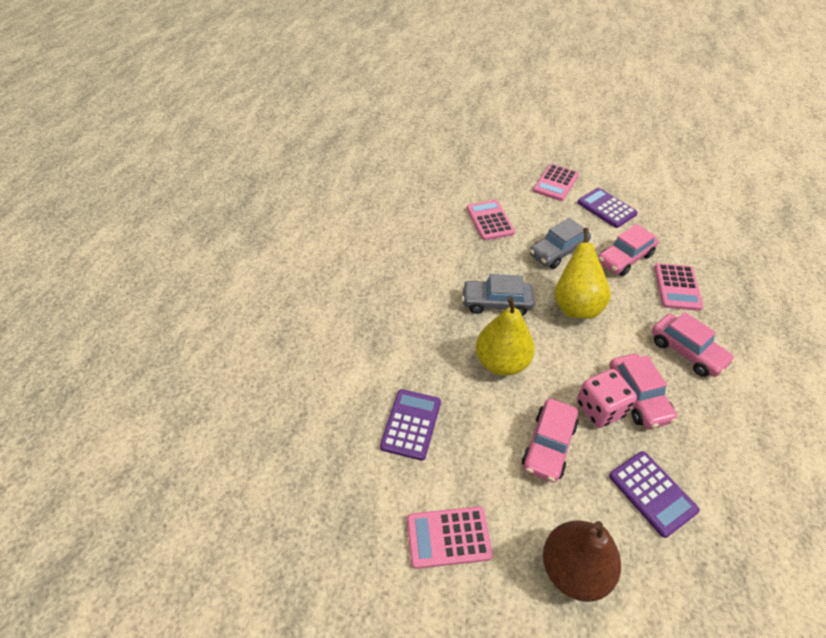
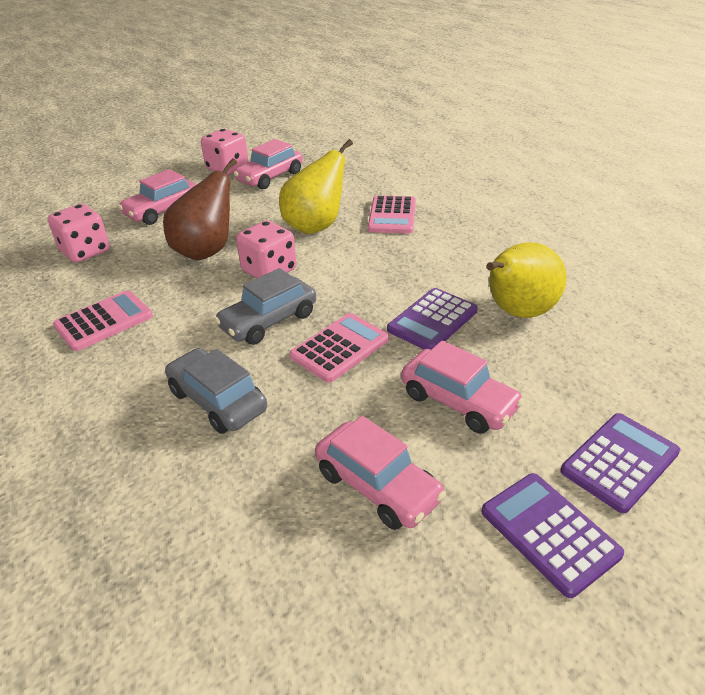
pink calculator: 4 -> 3
pink dice: 1 -> 3

